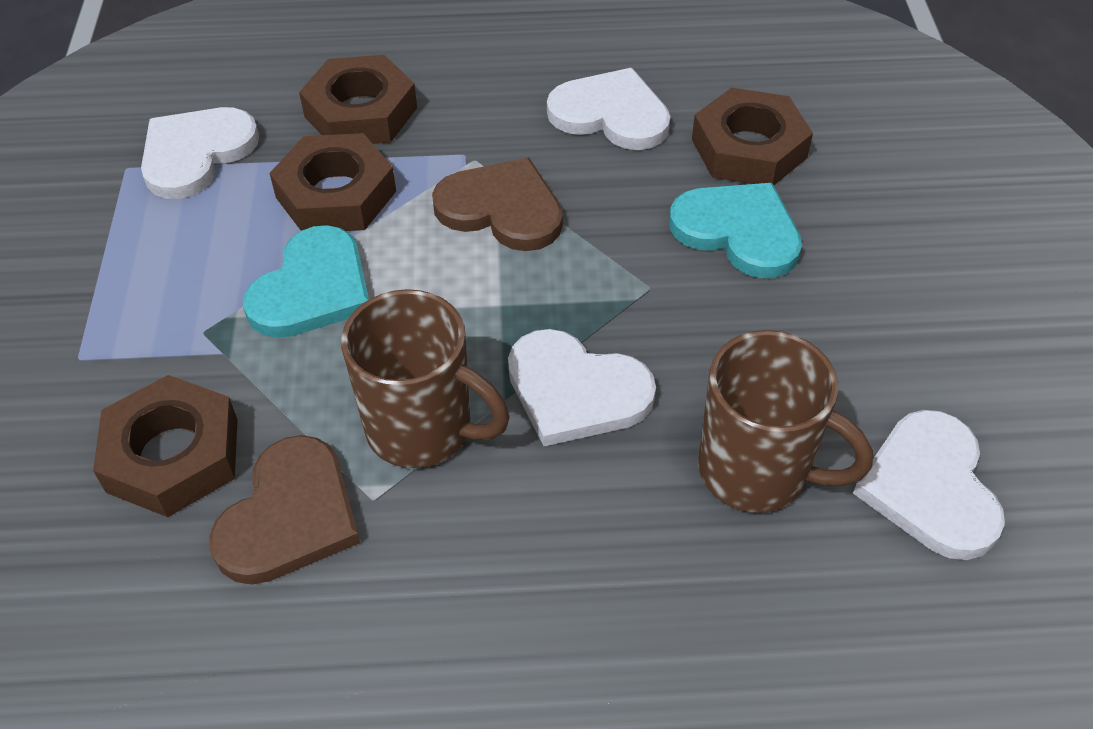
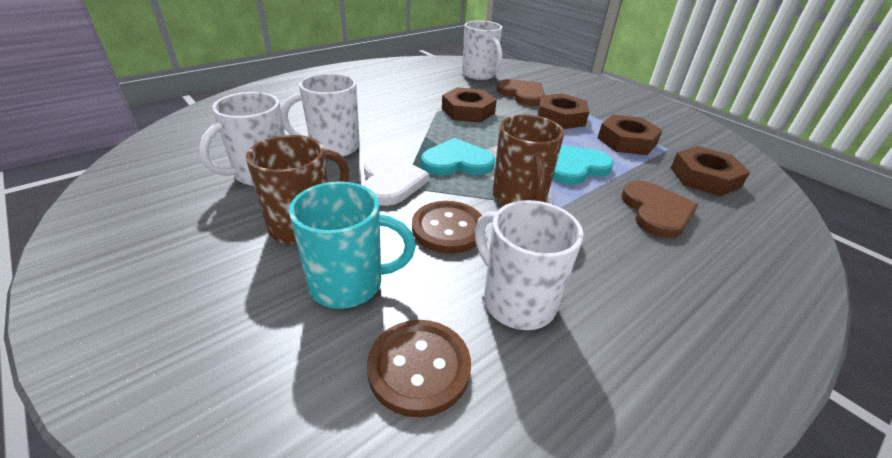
brown button: 0 -> 2
turquoise mug: 0 -> 1
white heart: 4 -> 1
white mug: 0 -> 4

